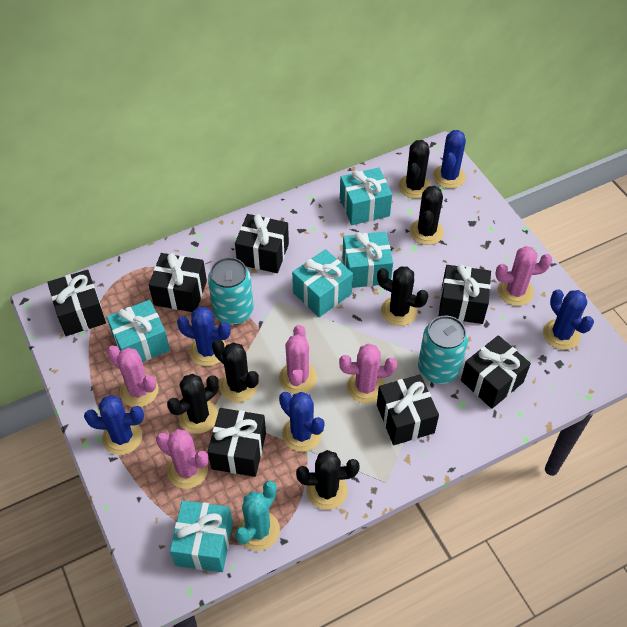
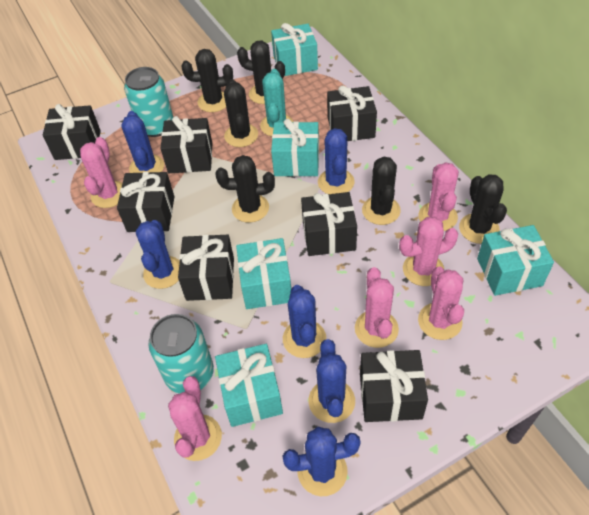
blue cactus: 5 -> 6
pink cactus: 5 -> 6

